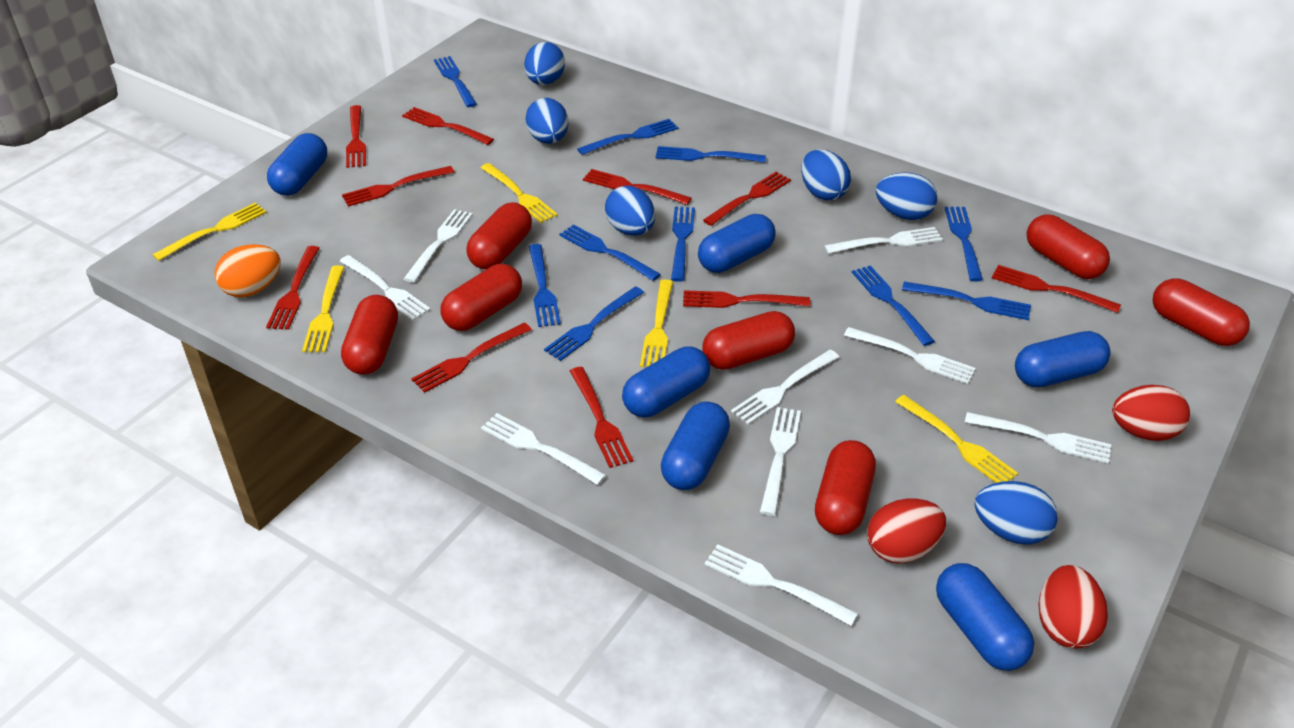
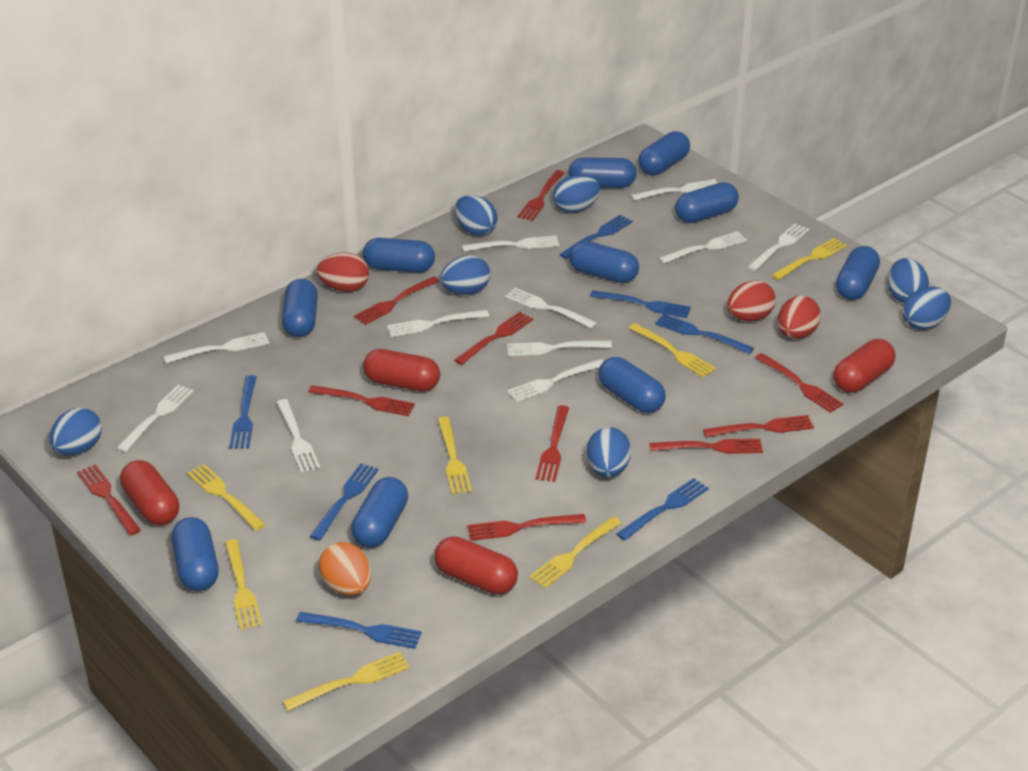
blue capsule: 6 -> 10
blue egg: 6 -> 7
blue fork: 10 -> 7
red capsule: 7 -> 4
white fork: 9 -> 11
yellow fork: 5 -> 7

